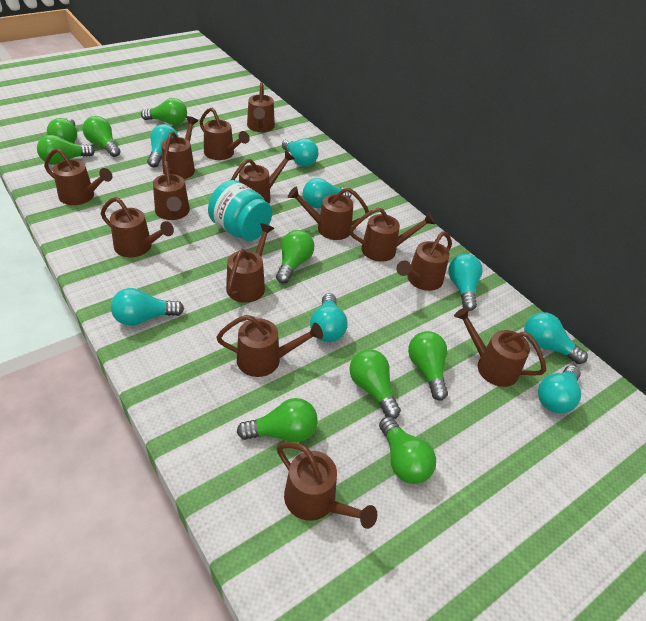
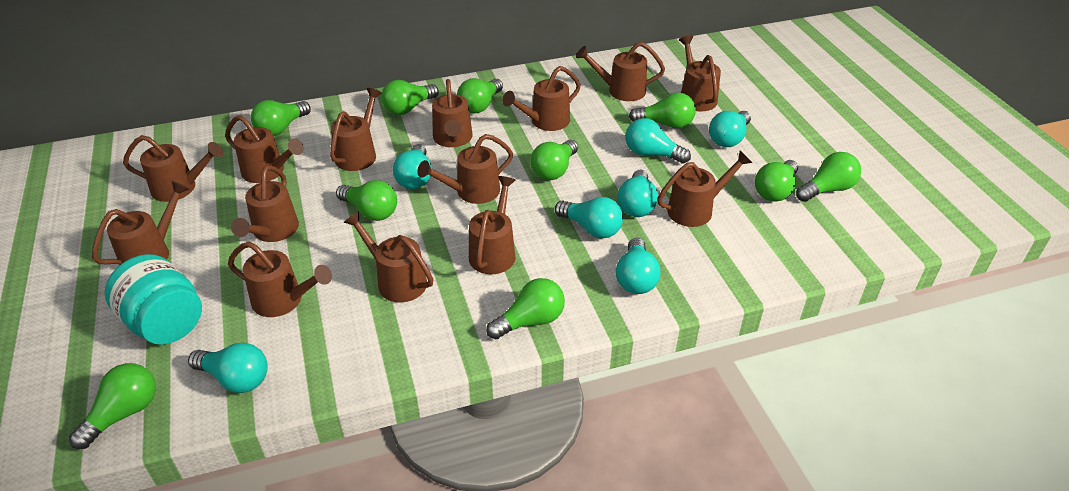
green light bulb: 9 -> 10
turquoise light bulb: 8 -> 7

